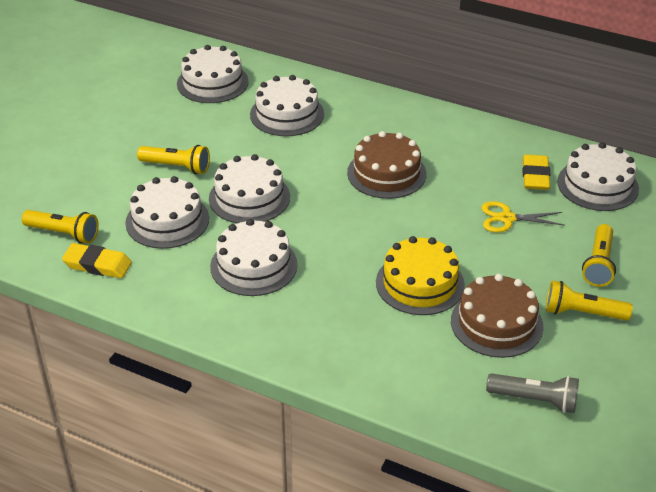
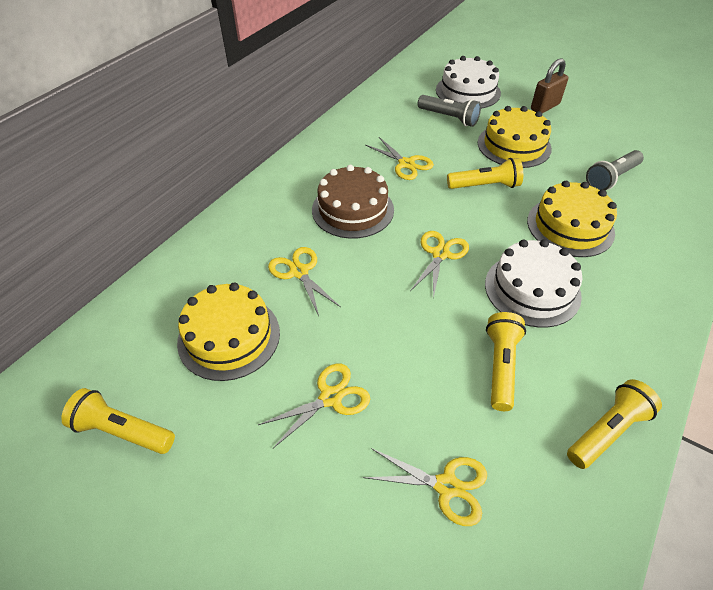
brown cake: 2 -> 1
brown padlock: 0 -> 1
grey flashlight: 1 -> 2
white cake: 6 -> 2
yellow cake: 1 -> 3
yellow eraser: 2 -> 0
yellow scissors: 1 -> 5

